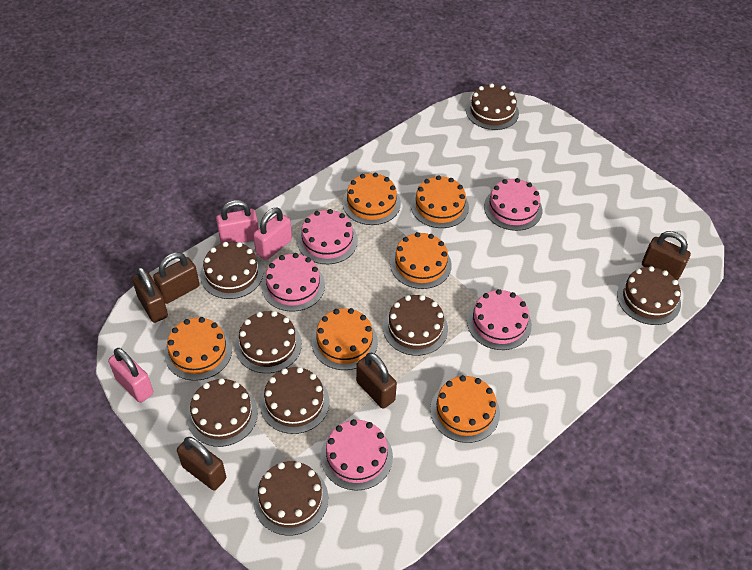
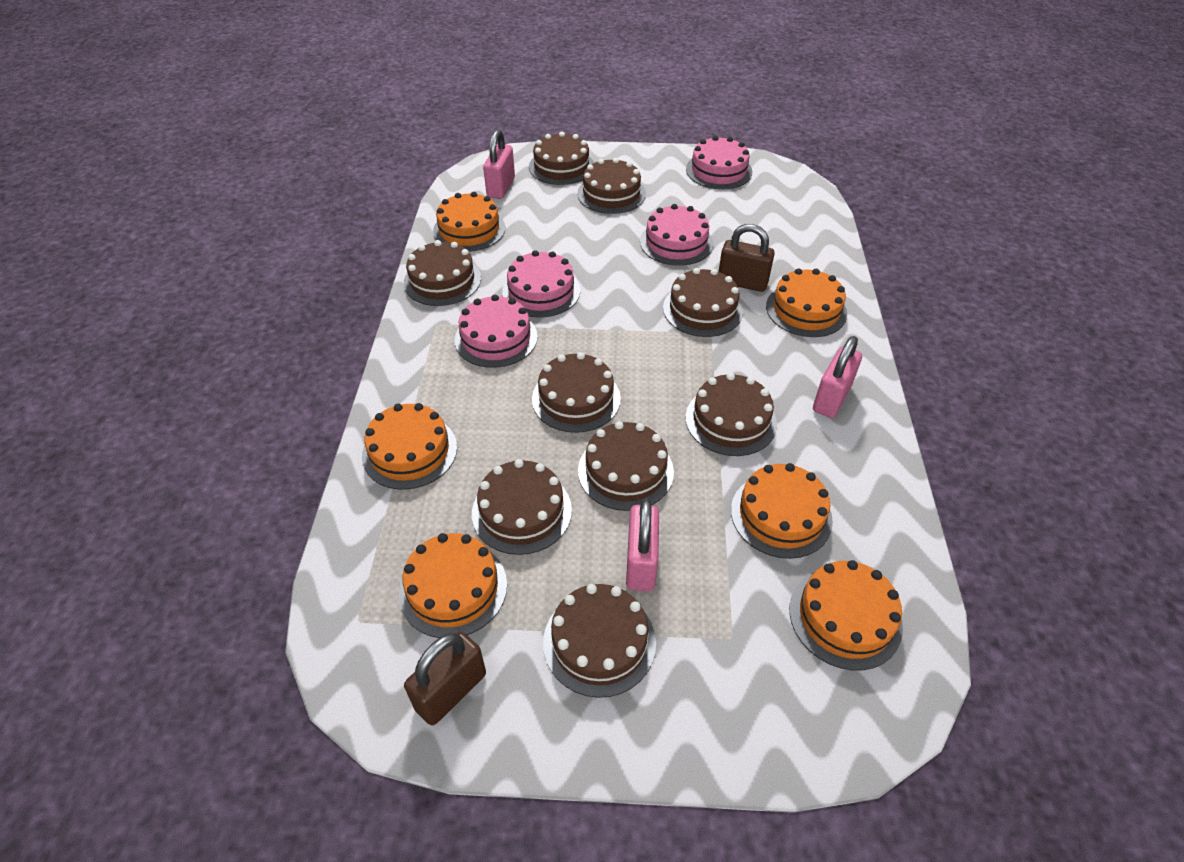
brown cake: 8 -> 9
brown padlock: 5 -> 2
pink cake: 5 -> 4

